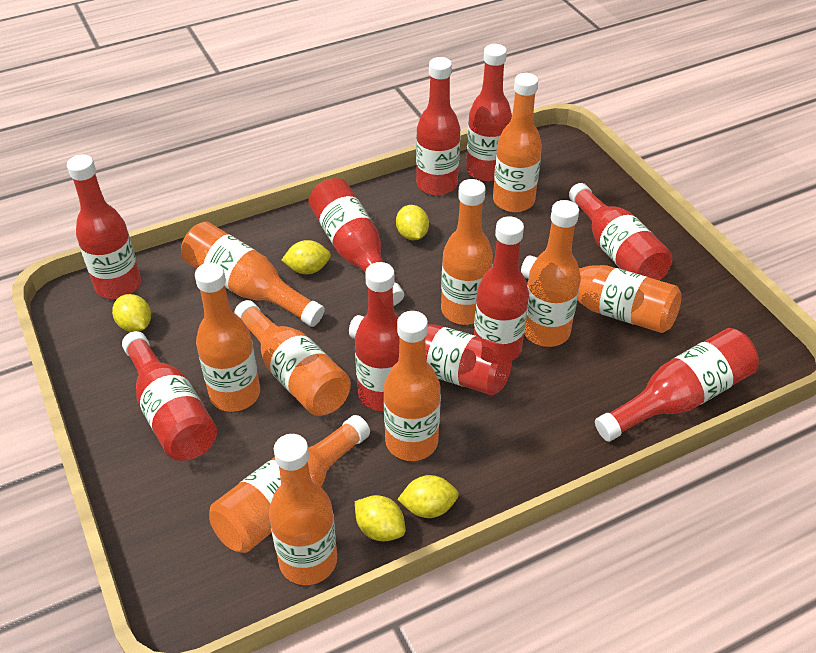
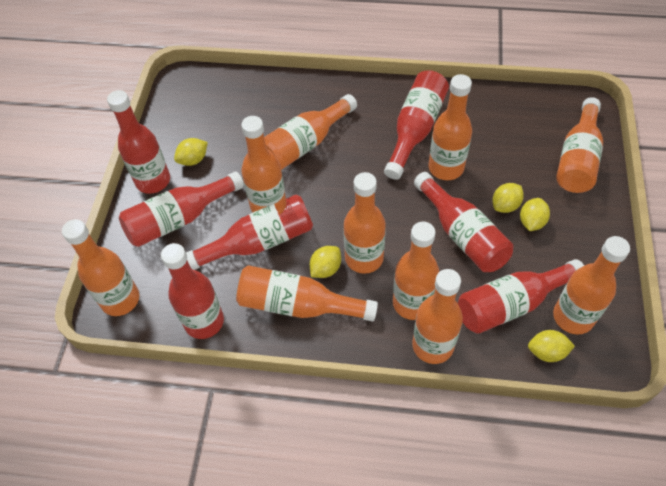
red bottle: 10 -> 7

